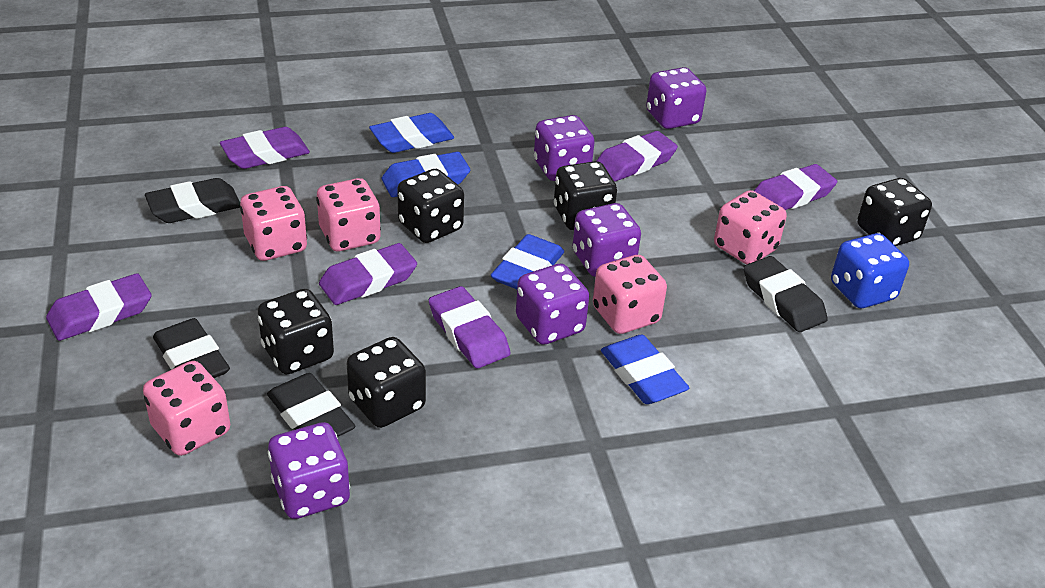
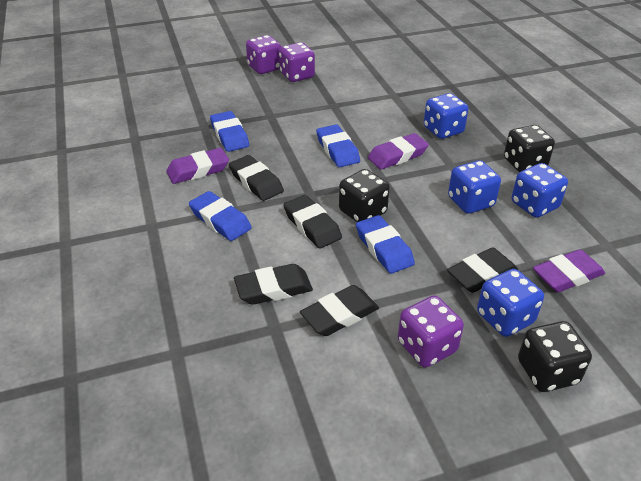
black dice: 5 -> 3
black eraser: 4 -> 5
blue dice: 1 -> 4
pink dice: 5 -> 0
purple dice: 5 -> 3
purple eraser: 6 -> 3

